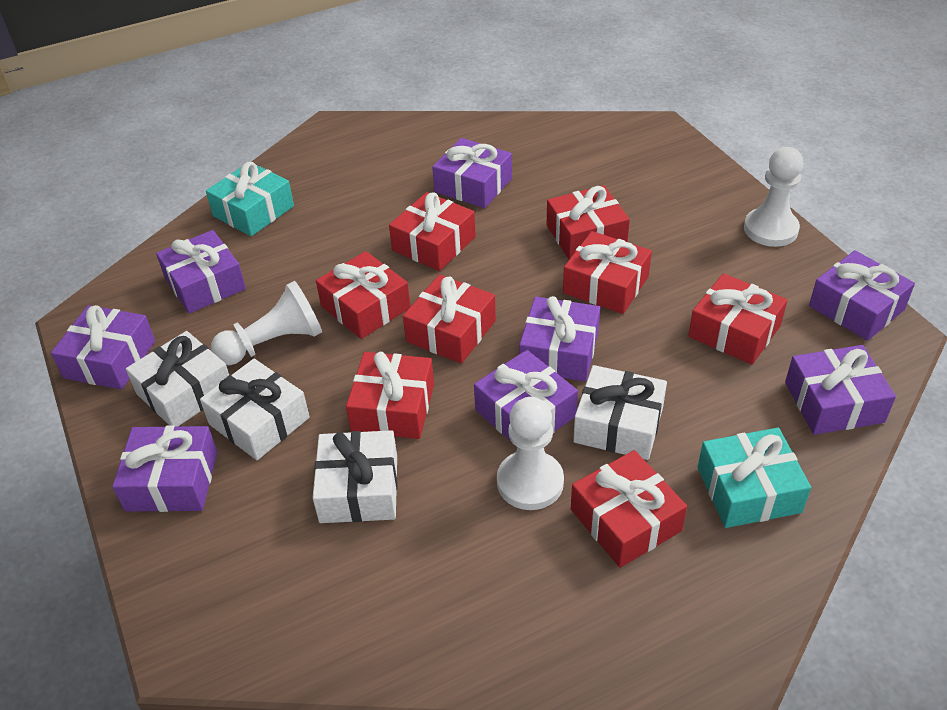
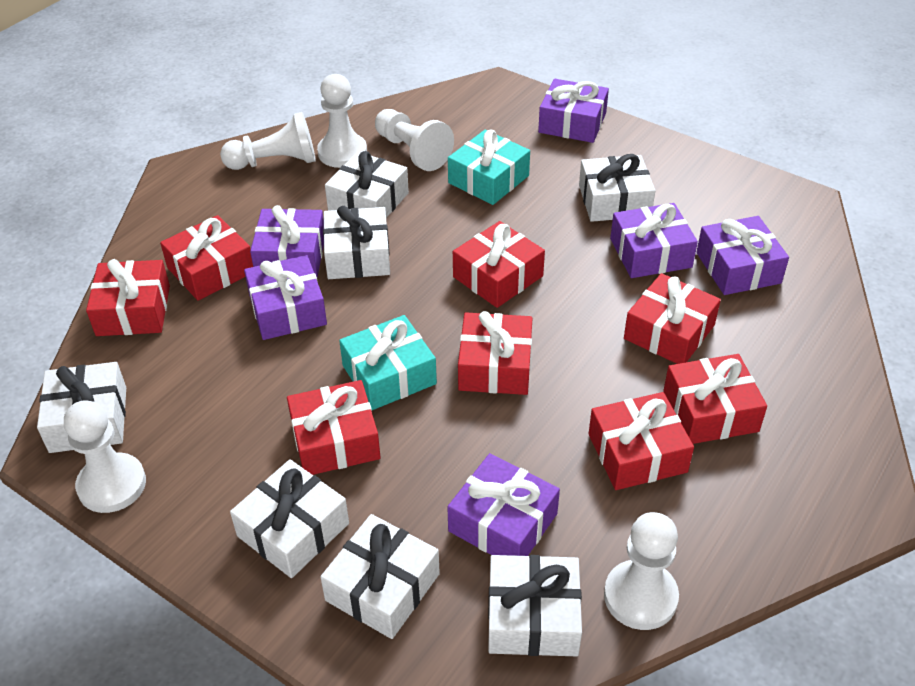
purple gift: 8 -> 6
white gift: 4 -> 7
white pawn: 3 -> 5

